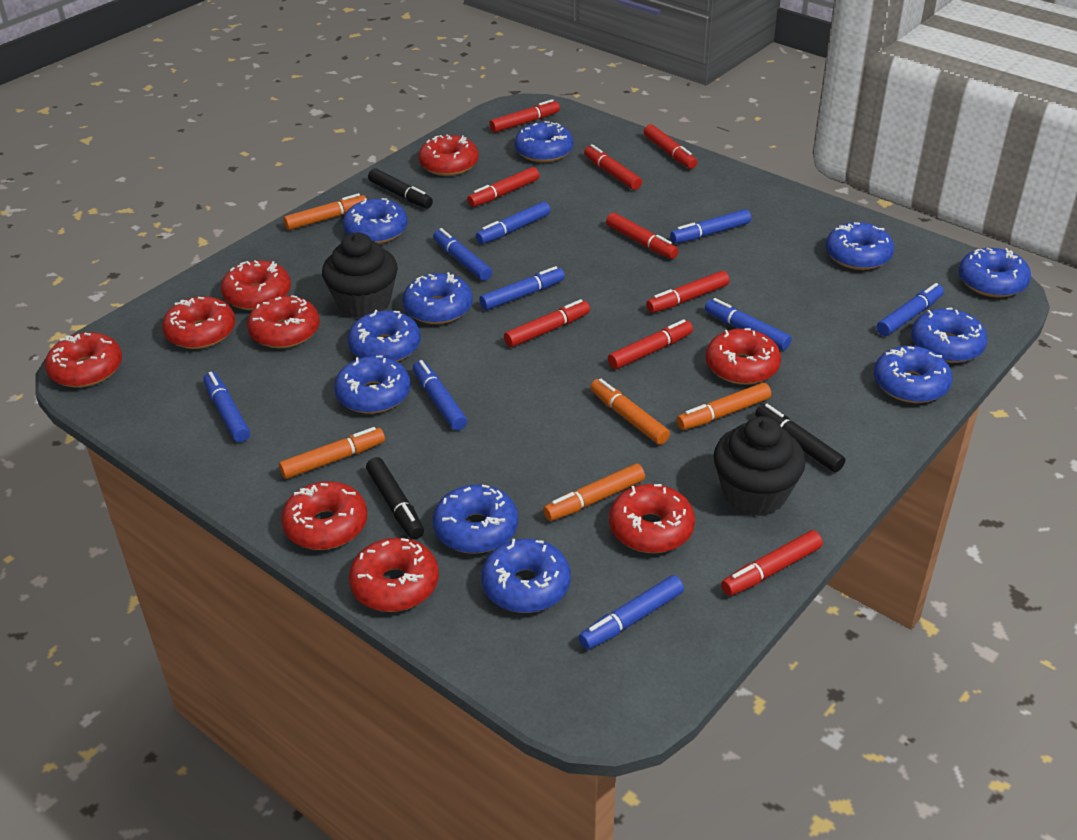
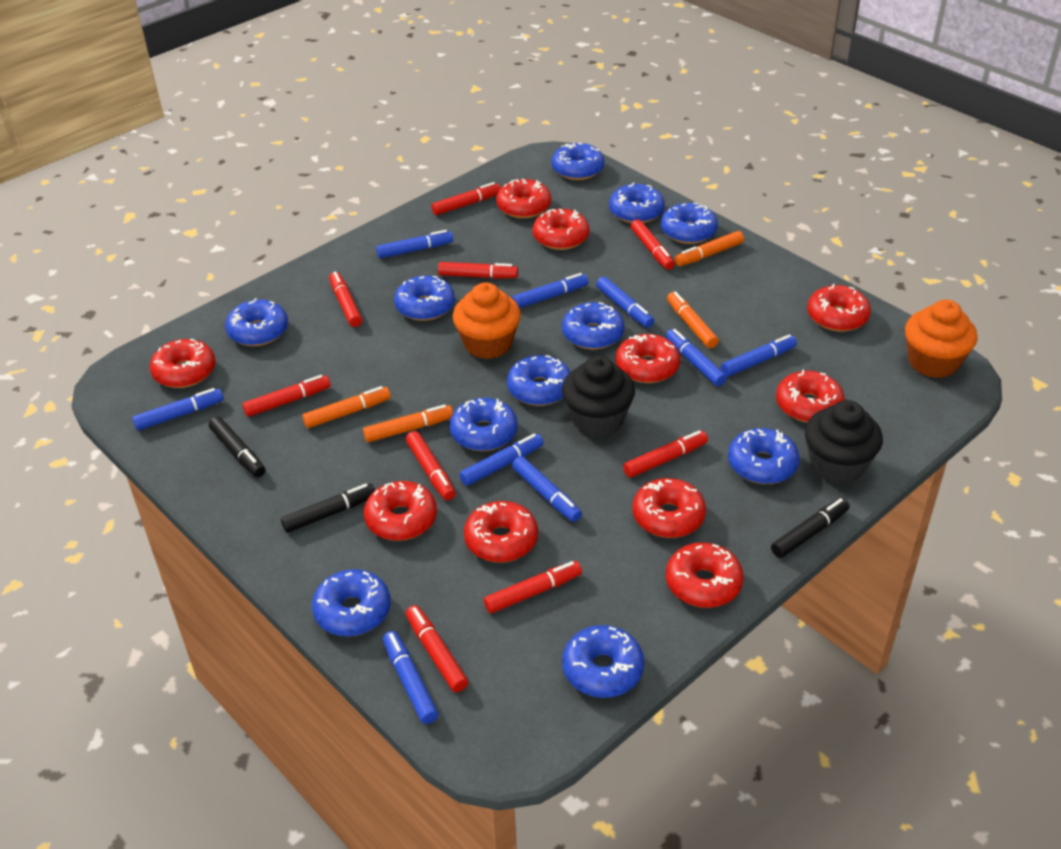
orange cupcake: 0 -> 2
orange marker: 5 -> 4
red donut: 9 -> 10

